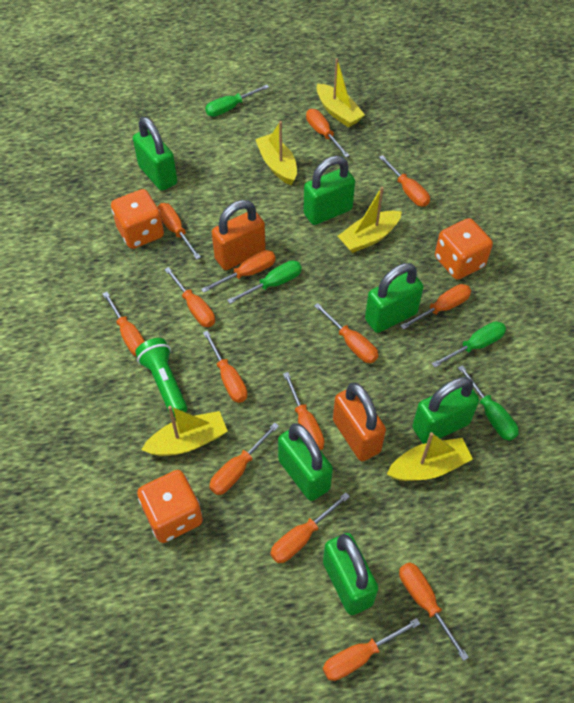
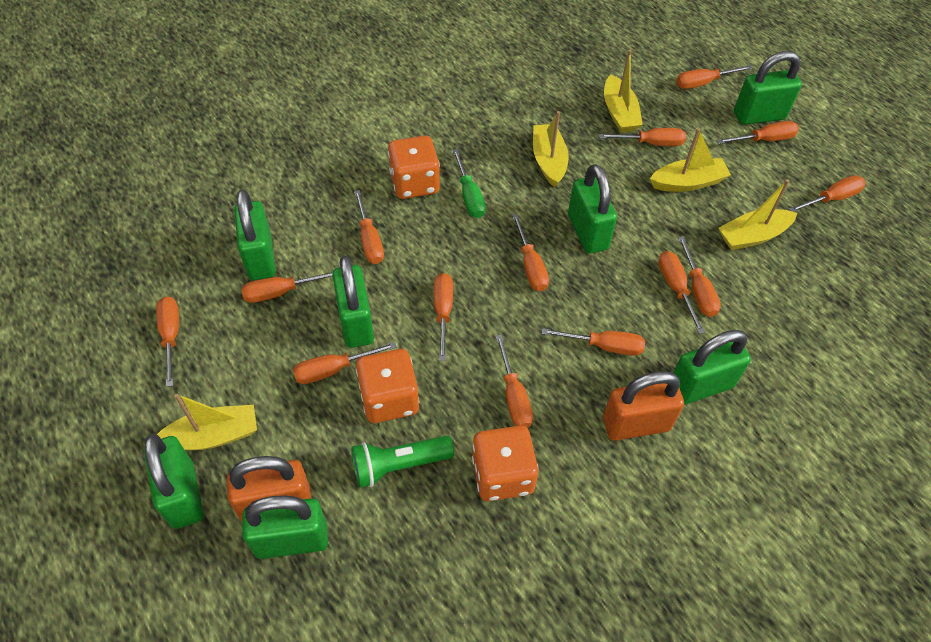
green padlock: 6 -> 7
green screwdriver: 4 -> 1

